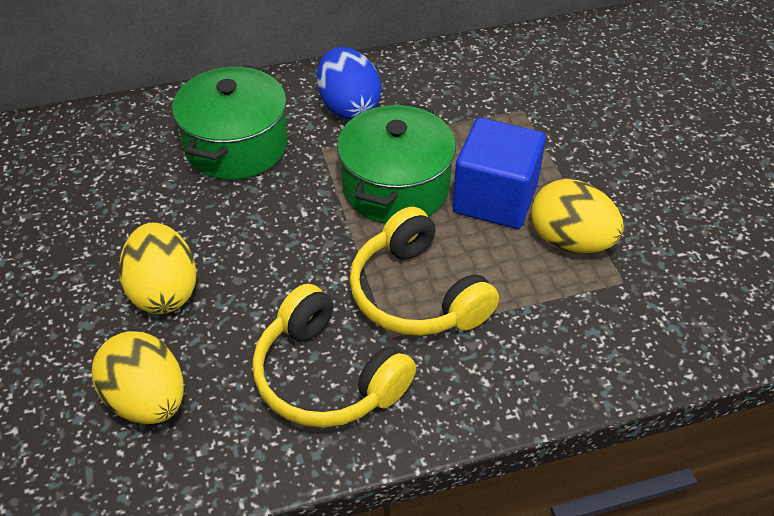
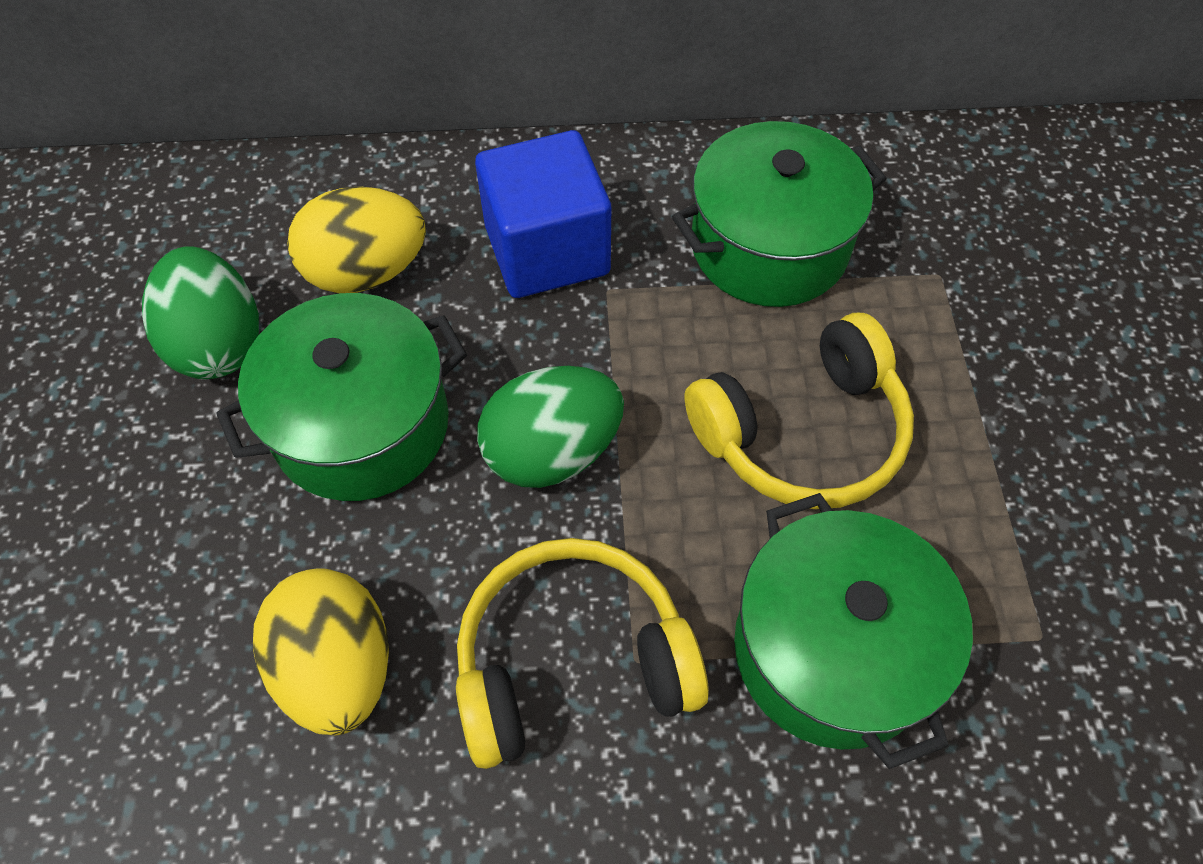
blue egg: 1 -> 0
green egg: 0 -> 2
green pot: 2 -> 3
yellow egg: 3 -> 2

